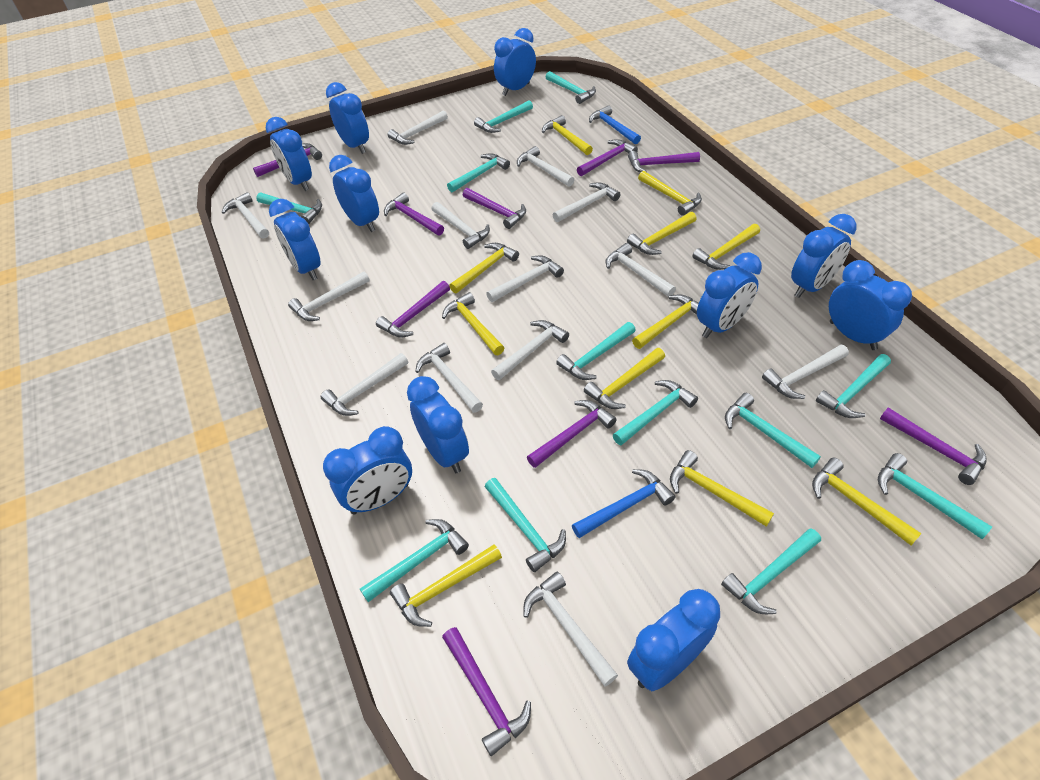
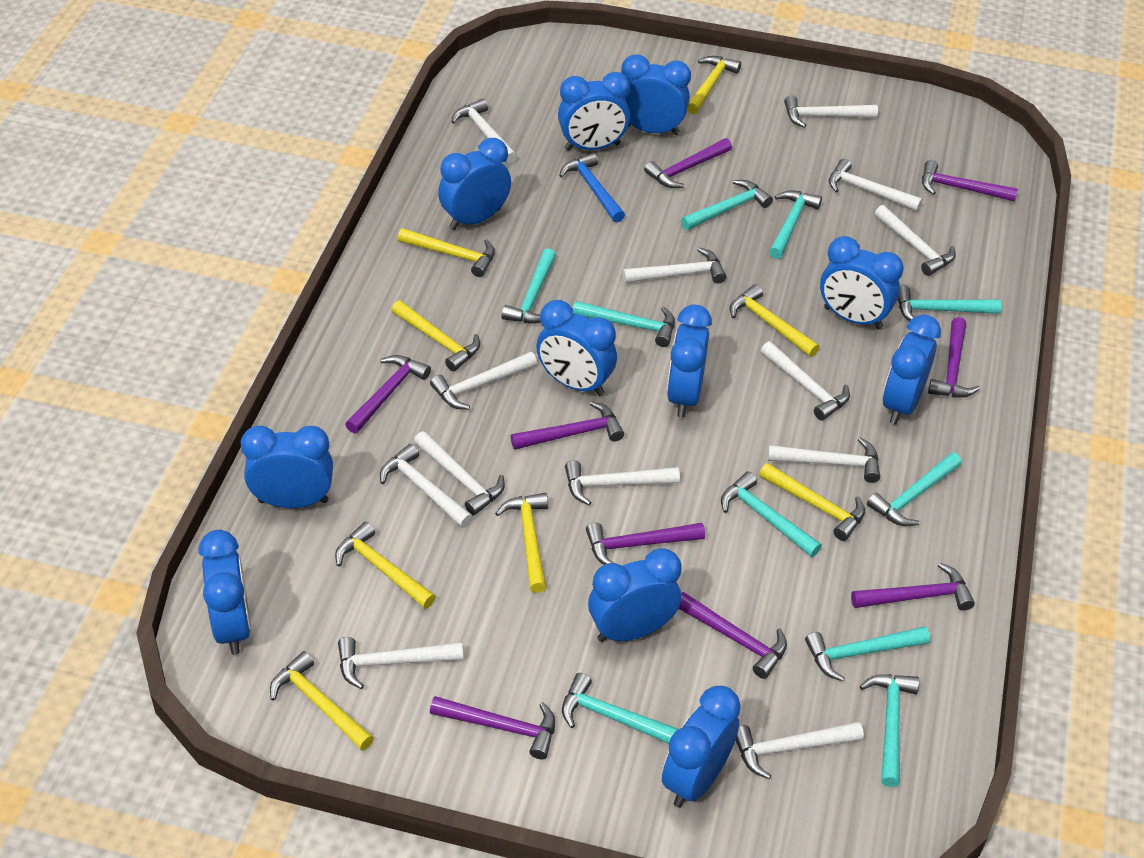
blue hammer: 2 -> 1
turquoise hammer: 12 -> 10
yellow hammer: 11 -> 8

